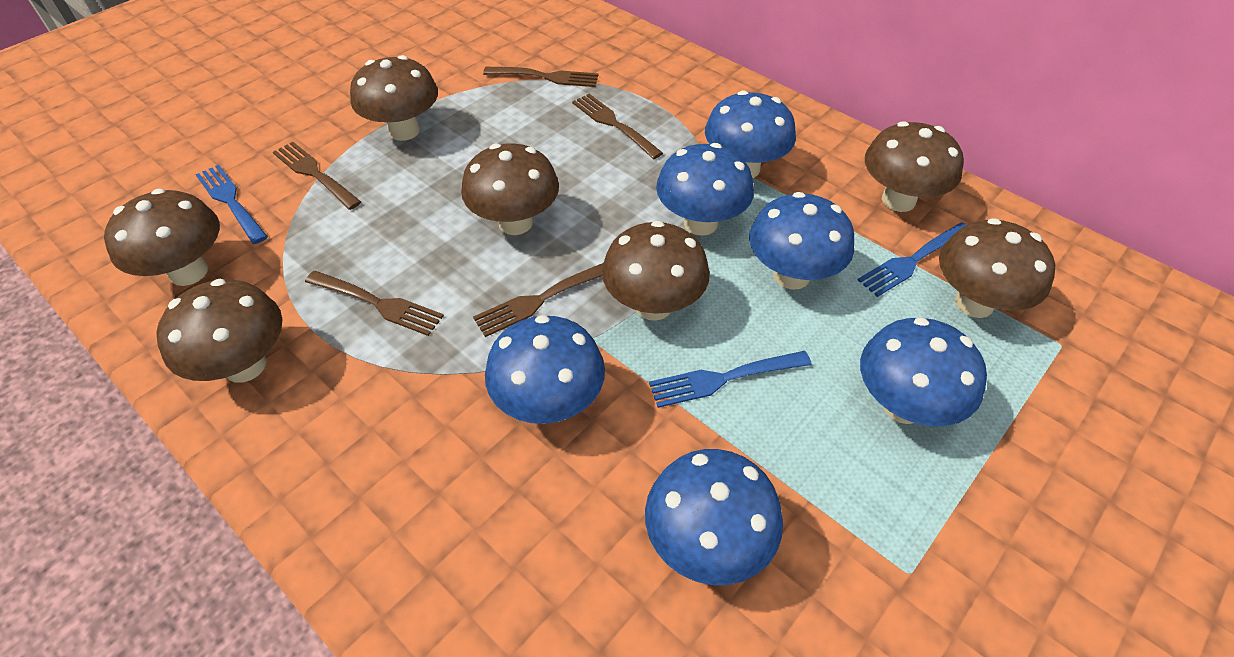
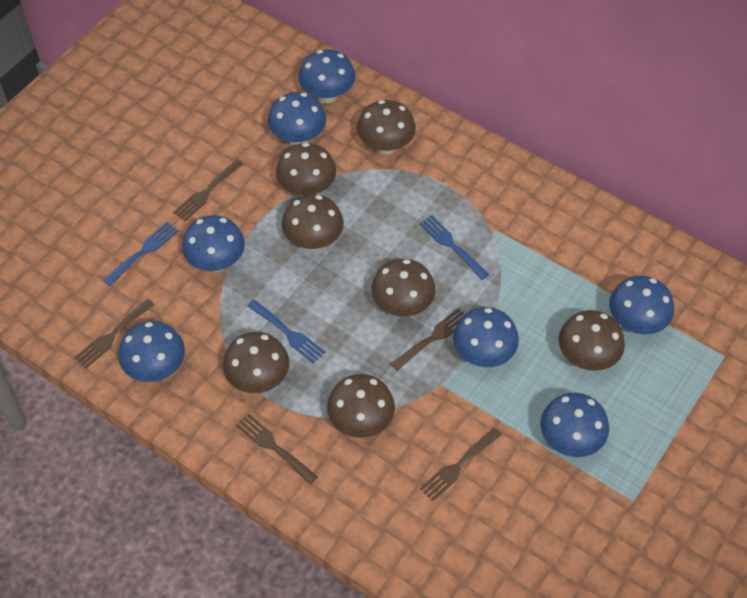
blue mushroom: 6 -> 7

